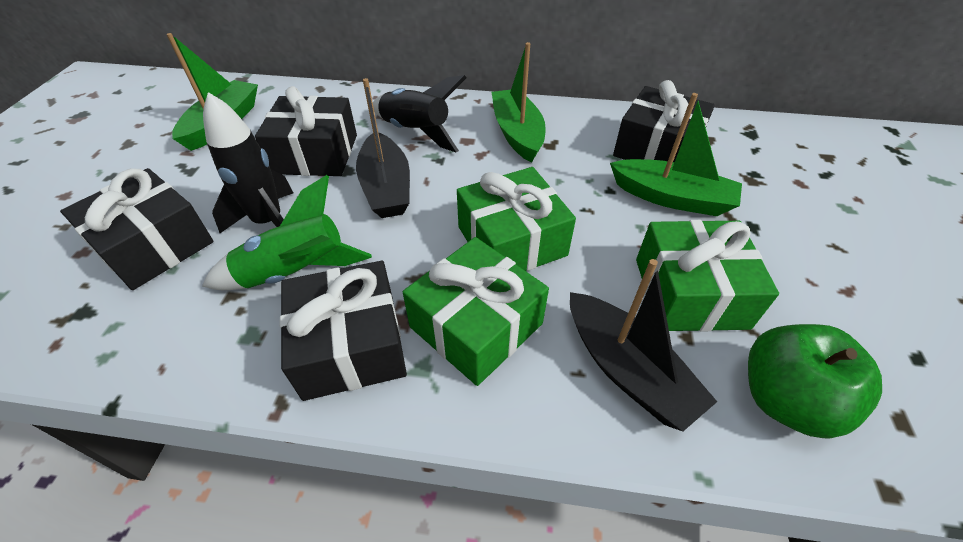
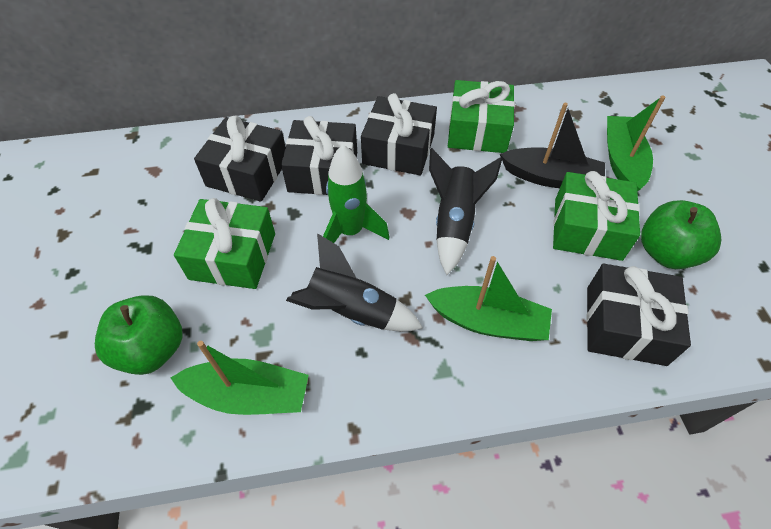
black boat: 2 -> 1
green apple: 1 -> 2

